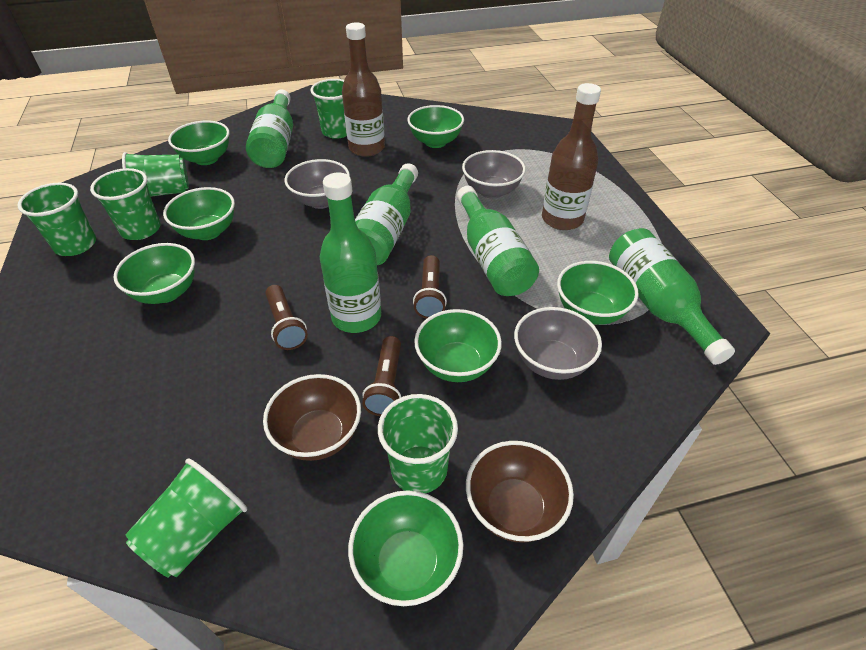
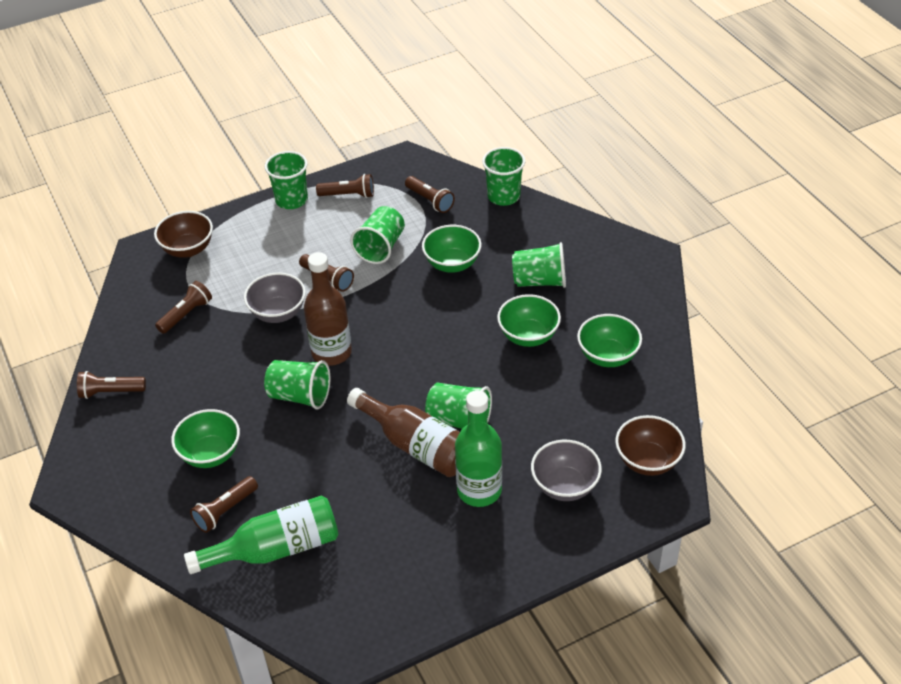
brown flashlight: 3 -> 6
green bottle: 5 -> 2
green bowl: 7 -> 4
grey bowl: 3 -> 2

